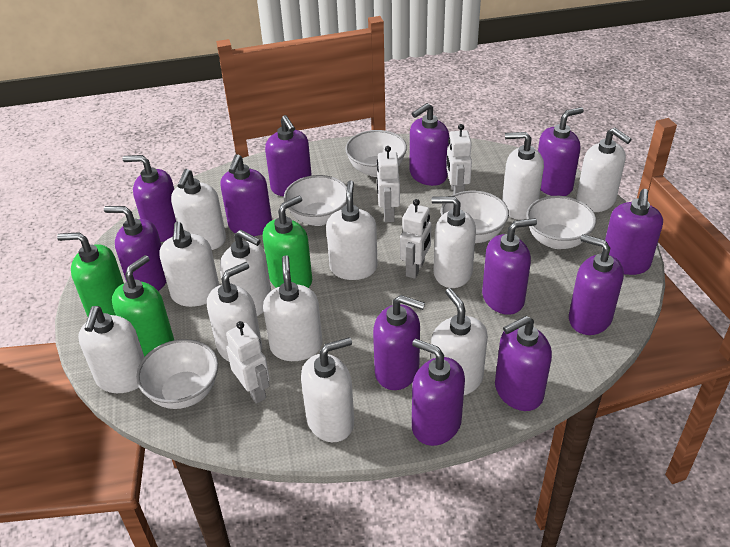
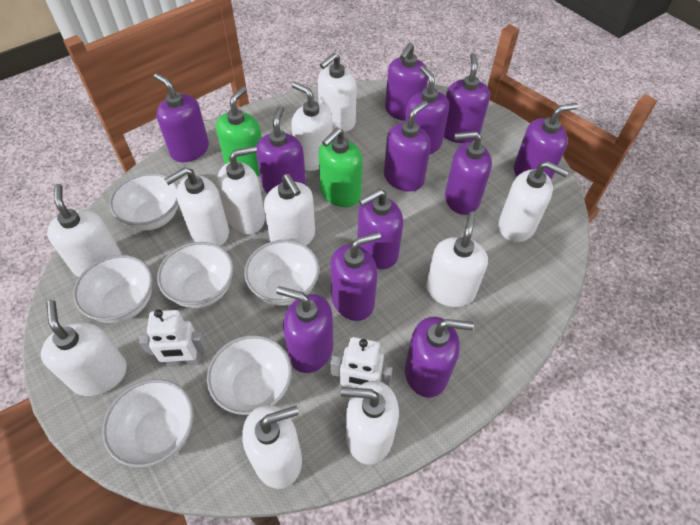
green soap dispenser: 3 -> 2
white bowl: 5 -> 6
white robot: 4 -> 2
white soap dispenser: 12 -> 11

